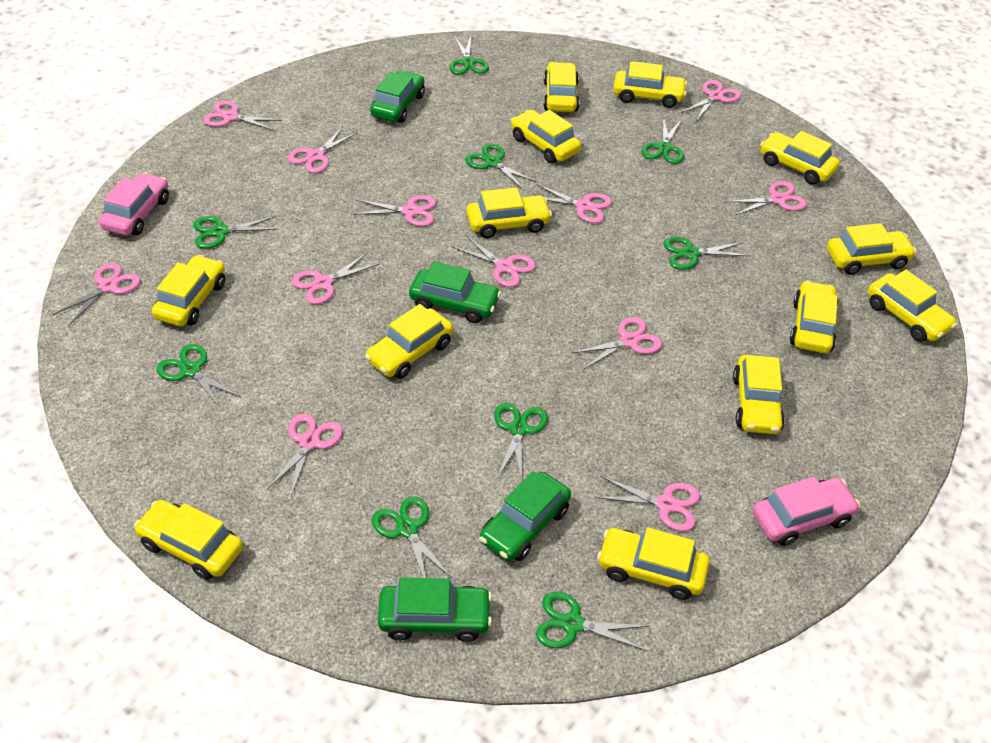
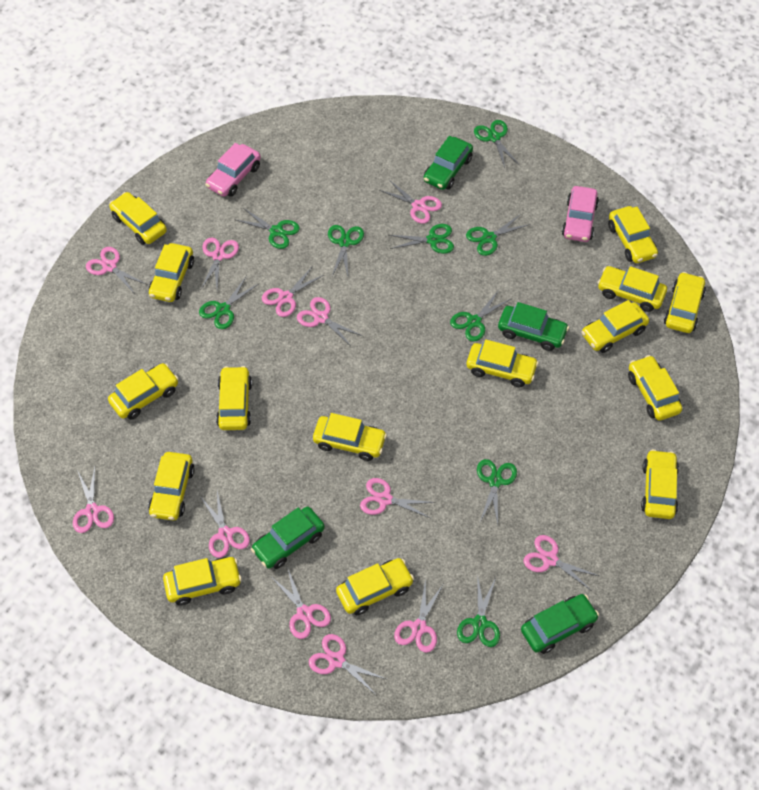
yellow car: 13 -> 15

